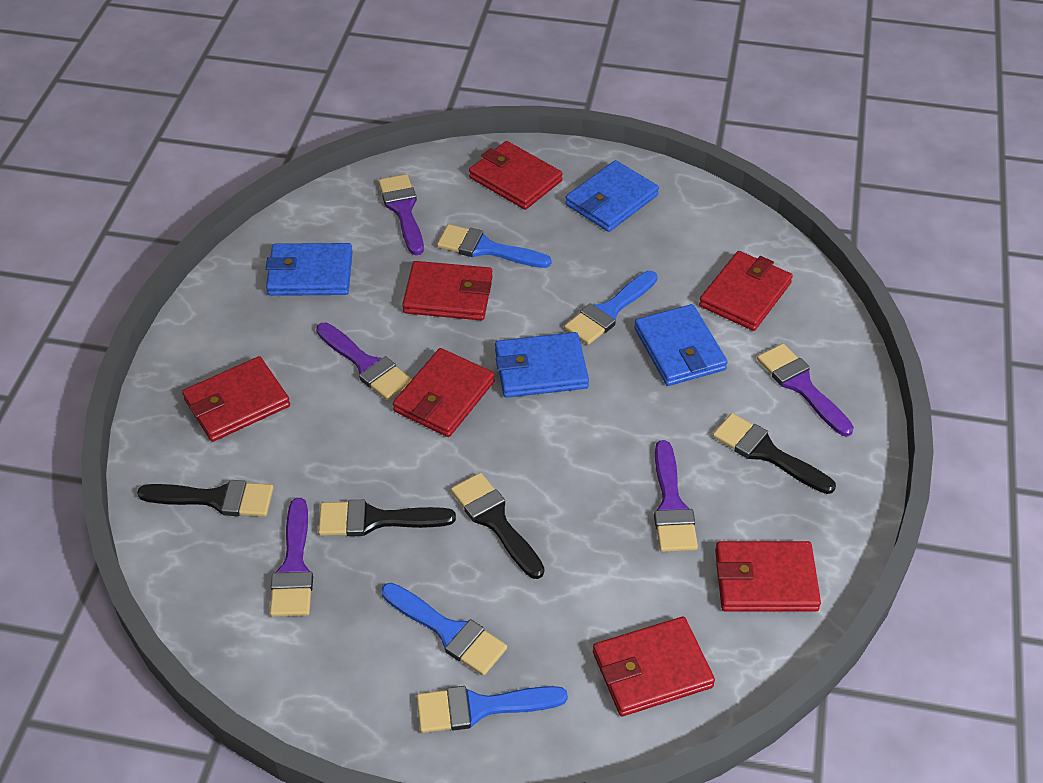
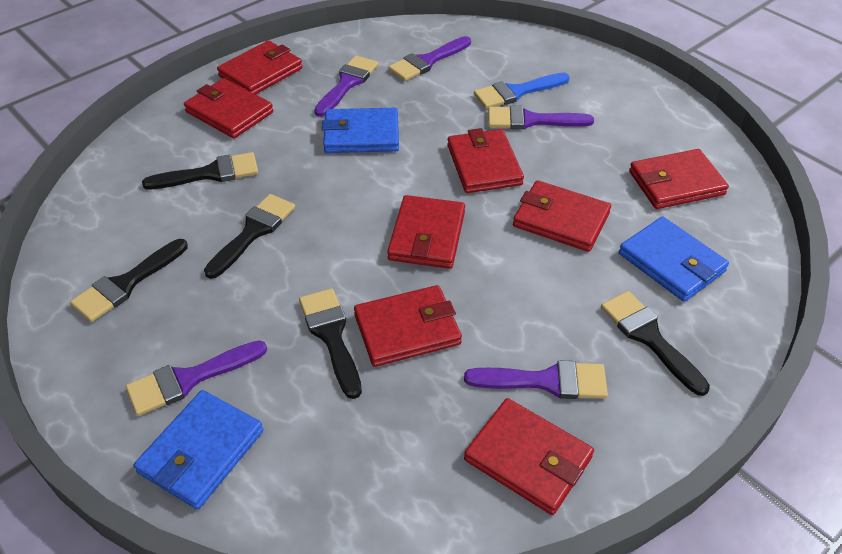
black brush: 4 -> 5
blue brush: 4 -> 1
blue wallet: 4 -> 3
red wallet: 7 -> 8

